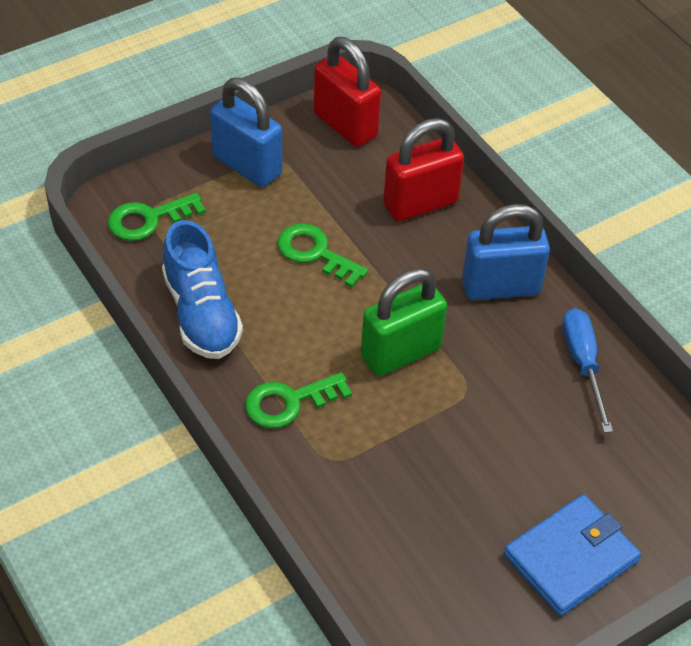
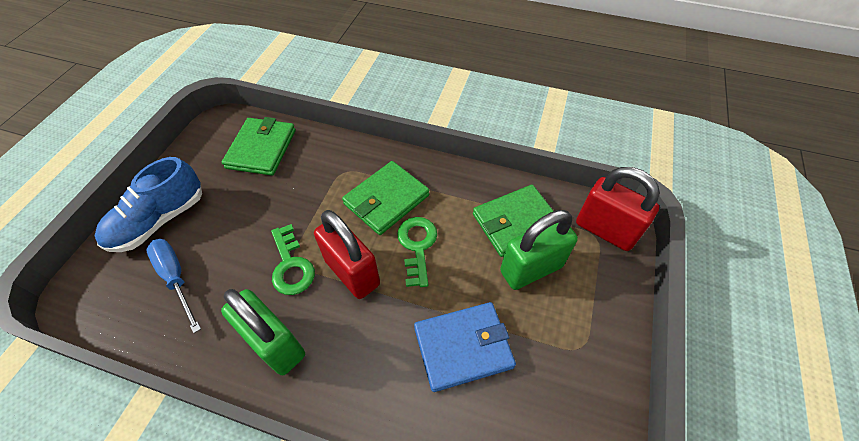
blue padlock: 2 -> 0
green key: 3 -> 2
green padlock: 1 -> 2
green wallet: 0 -> 3

